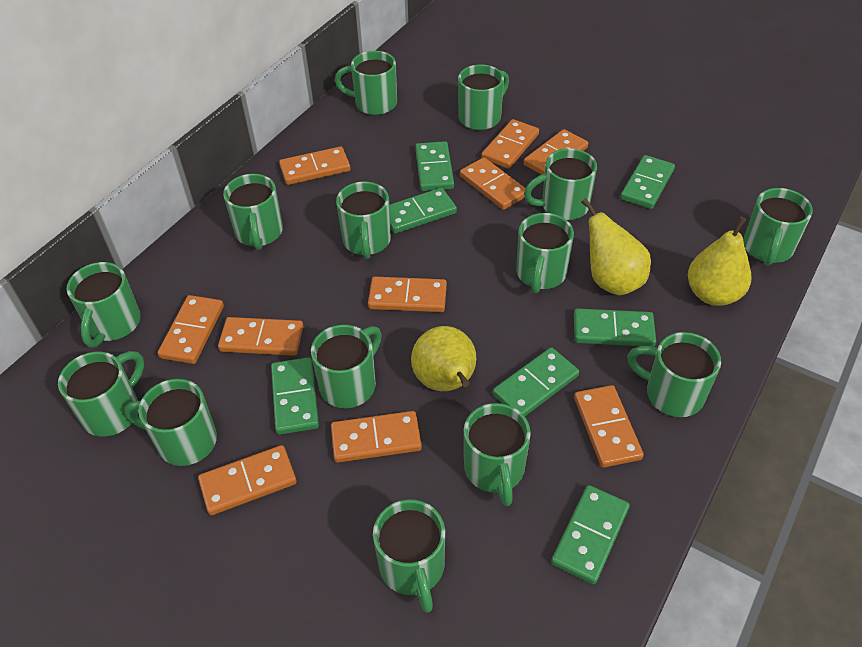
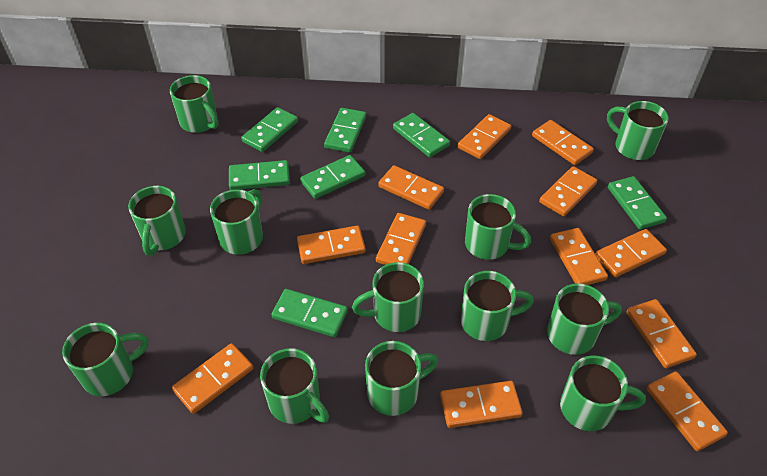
green mug: 14 -> 12
orange domino: 10 -> 12
yellow pear: 3 -> 0

